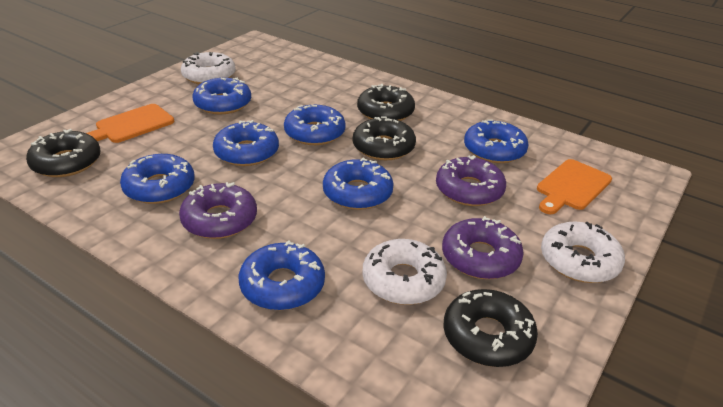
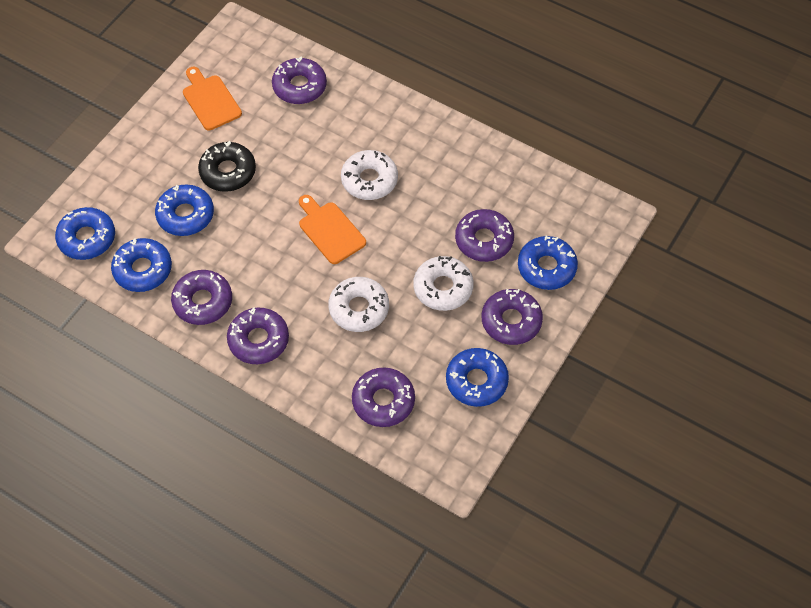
black donut: 4 -> 1
blue donut: 7 -> 5
purple donut: 3 -> 6

